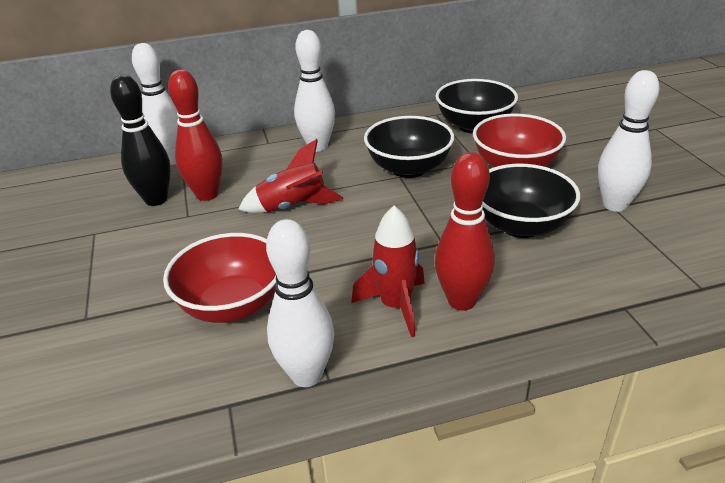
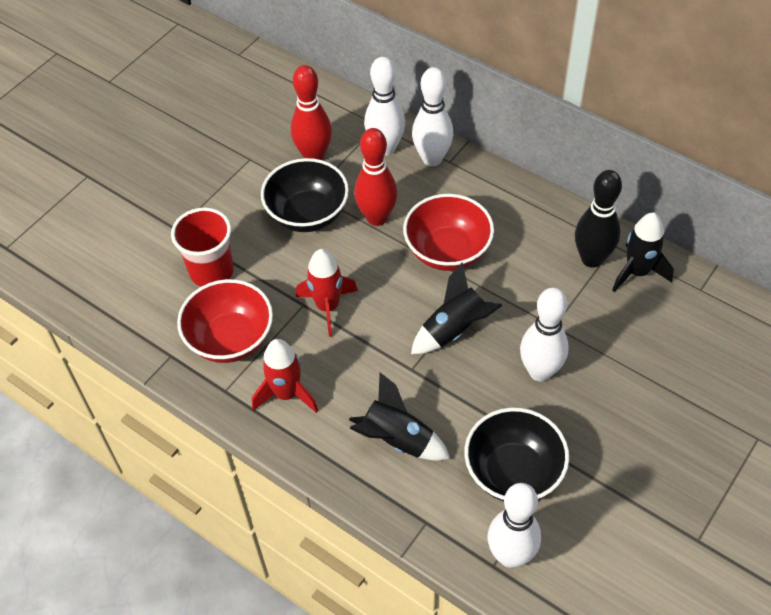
black bowl: 3 -> 2
black rocket: 0 -> 3
red cup: 0 -> 1

